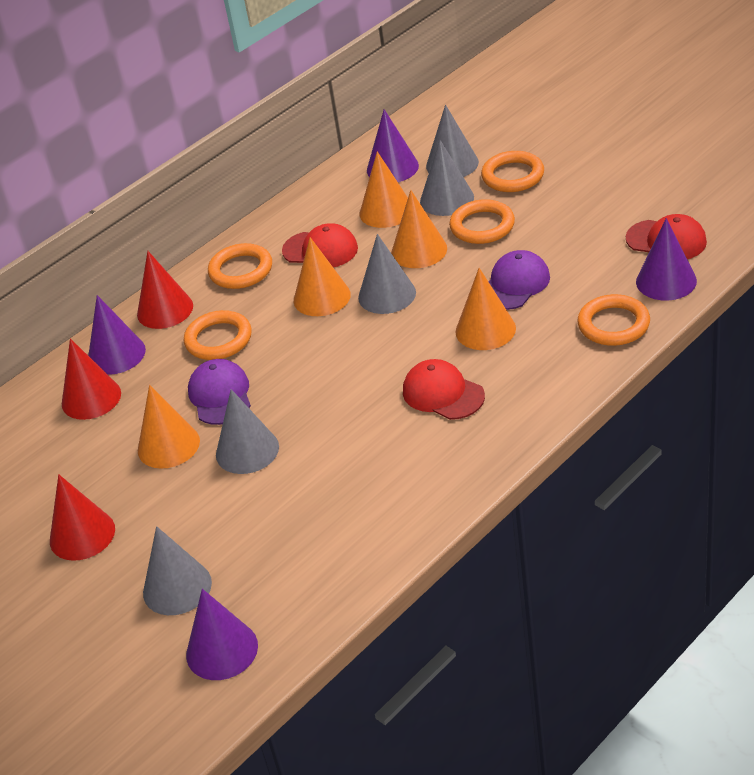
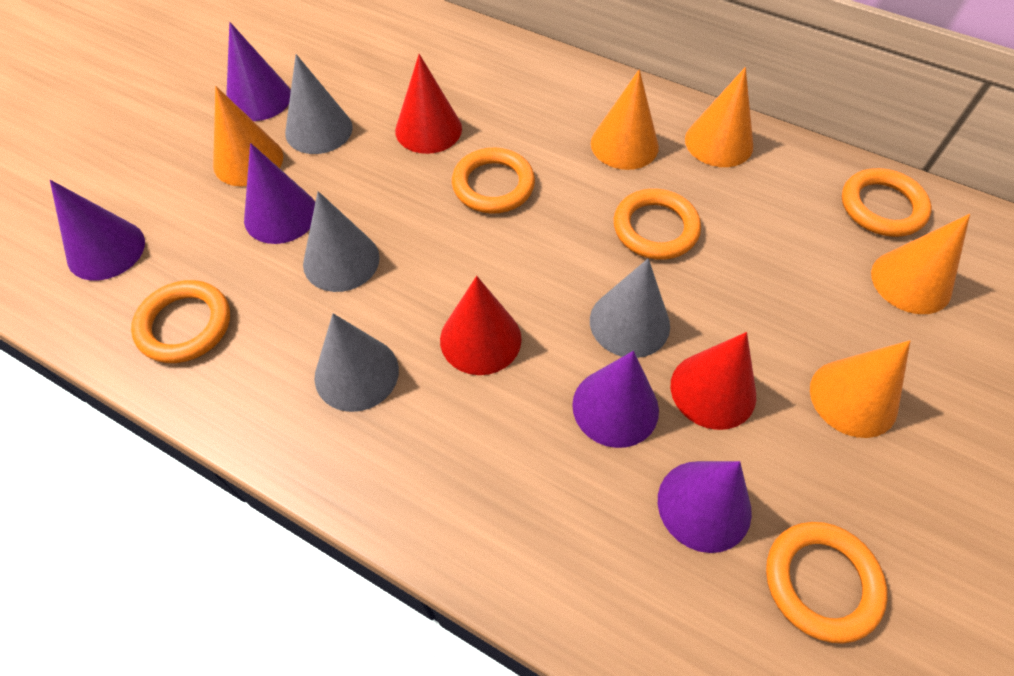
grey cone: 5 -> 4
purple cap: 2 -> 0
purple cone: 4 -> 5
red cap: 3 -> 0

